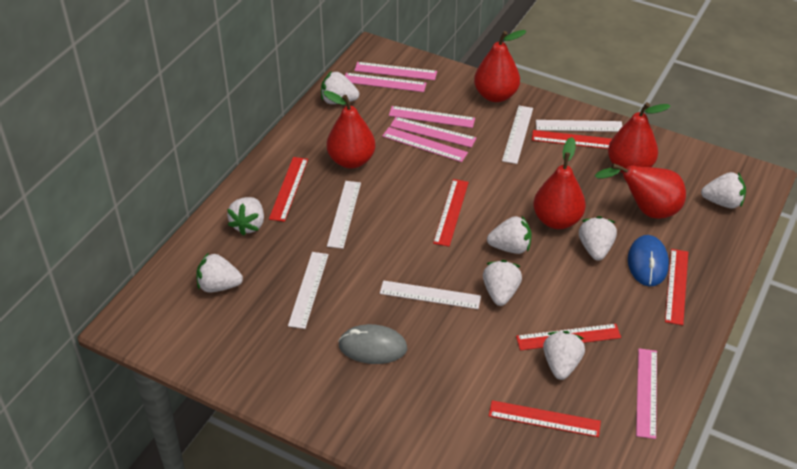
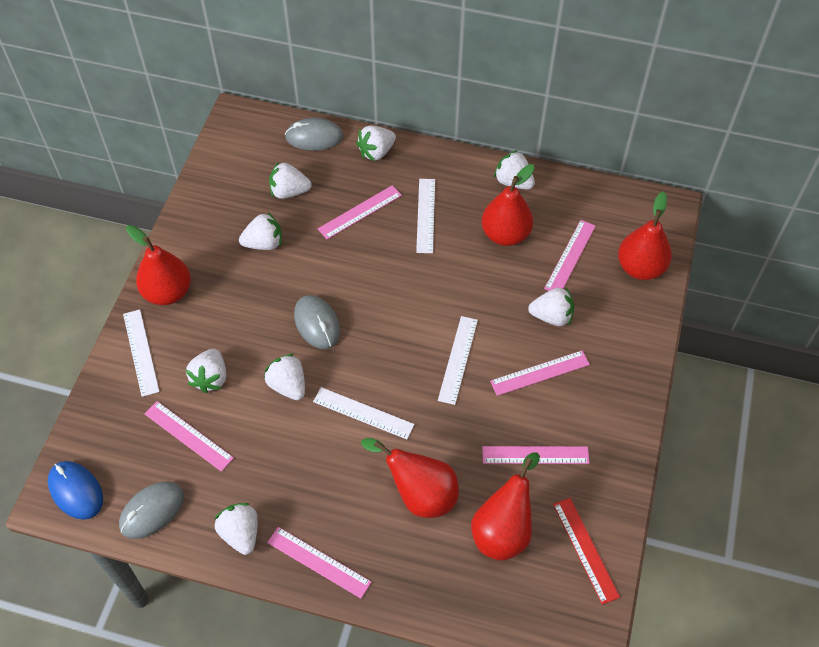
grey mouse: 1 -> 3
red ruler: 6 -> 1
white ruler: 5 -> 4

